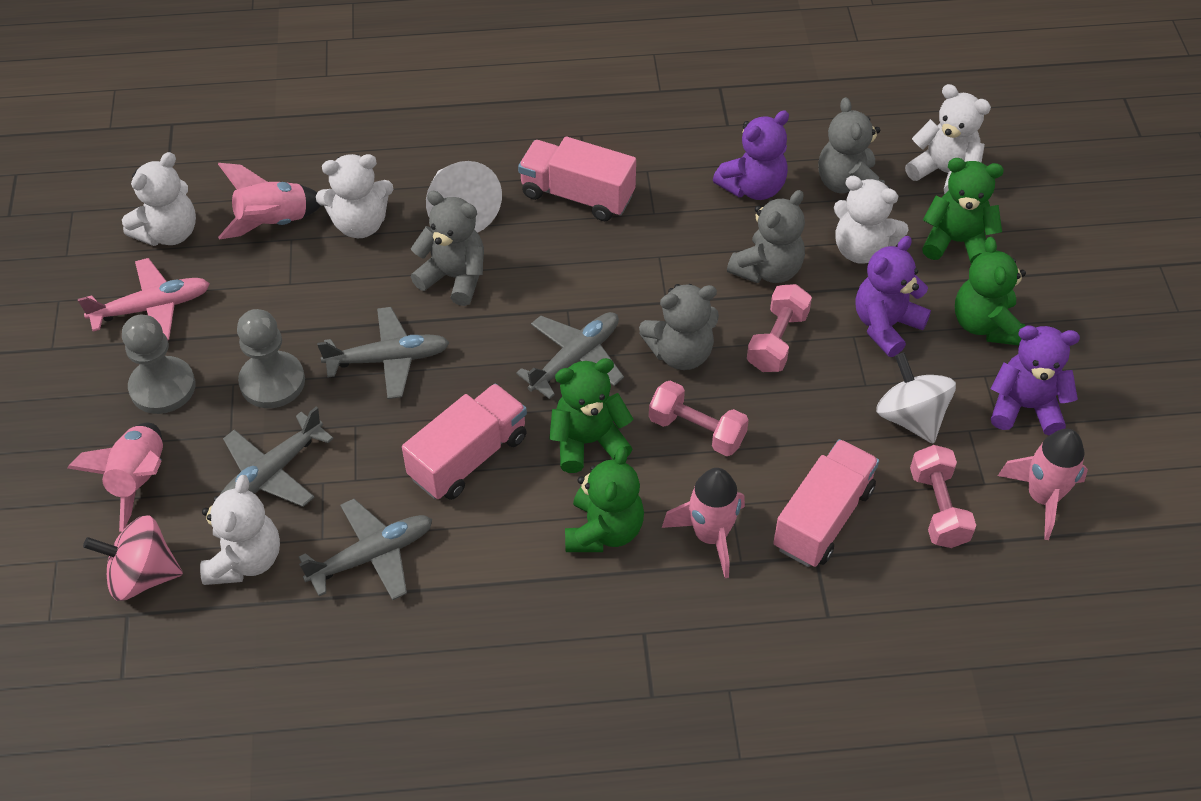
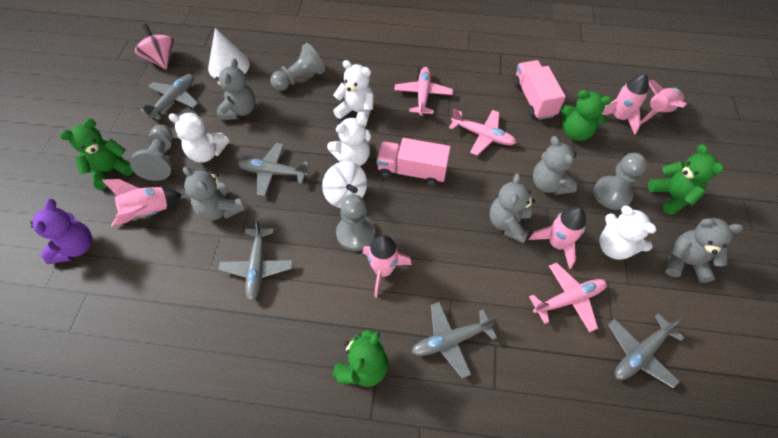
grey pawn: 2 -> 4
grey plane: 4 -> 5
grey teddy bear: 4 -> 5
pink dumbbell: 3 -> 0
pink plane: 1 -> 3
pink rocket: 4 -> 5
pink truck: 3 -> 2
purple teddy bear: 3 -> 1
white teddy bear: 5 -> 4

